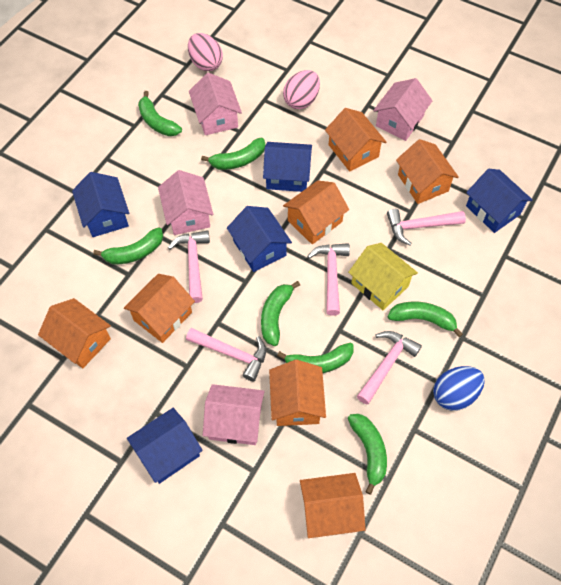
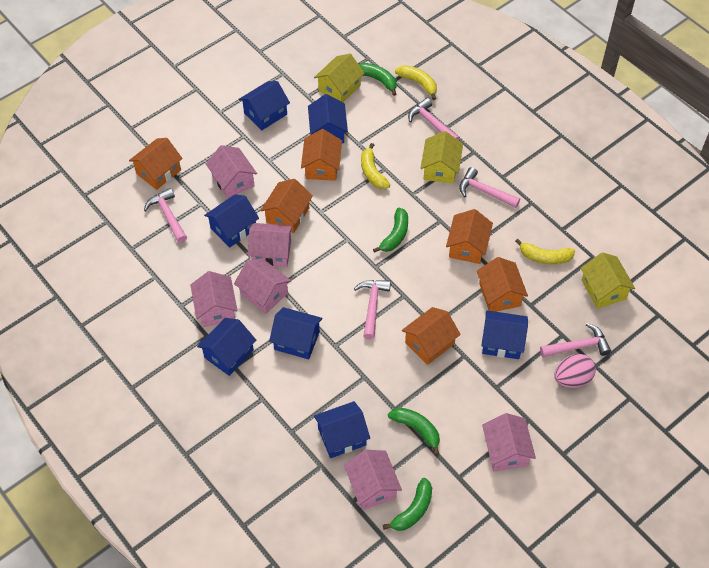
blue egg: 1 -> 0
blue house: 5 -> 7
green banana: 7 -> 4
orange house: 7 -> 6
pink egg: 2 -> 1
pink house: 4 -> 6
yellow banana: 0 -> 3
yellow house: 1 -> 3

